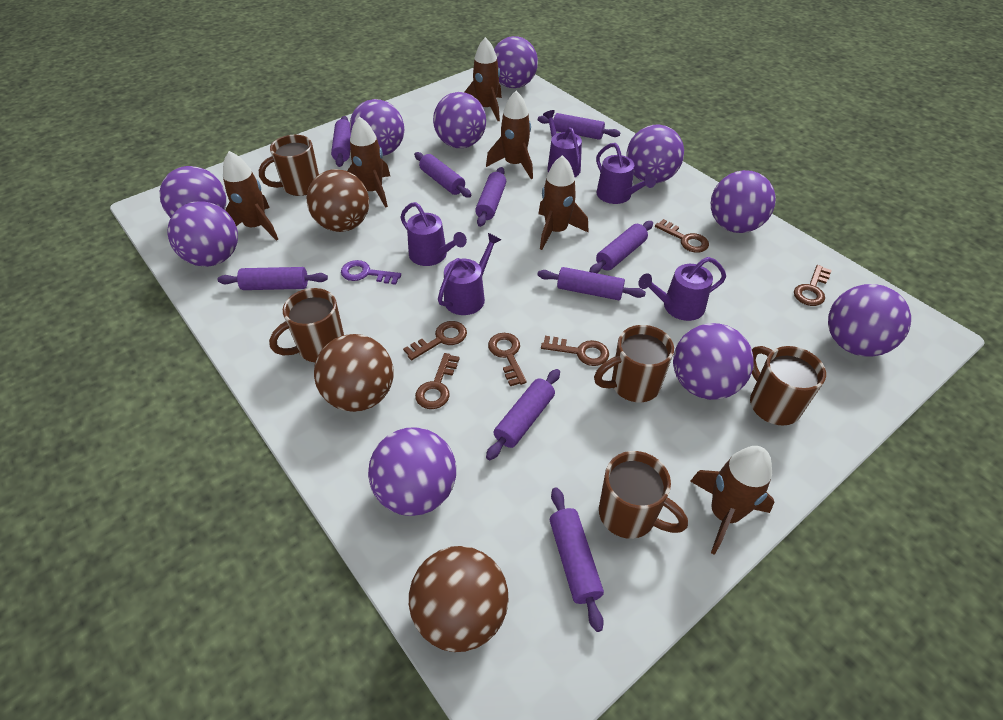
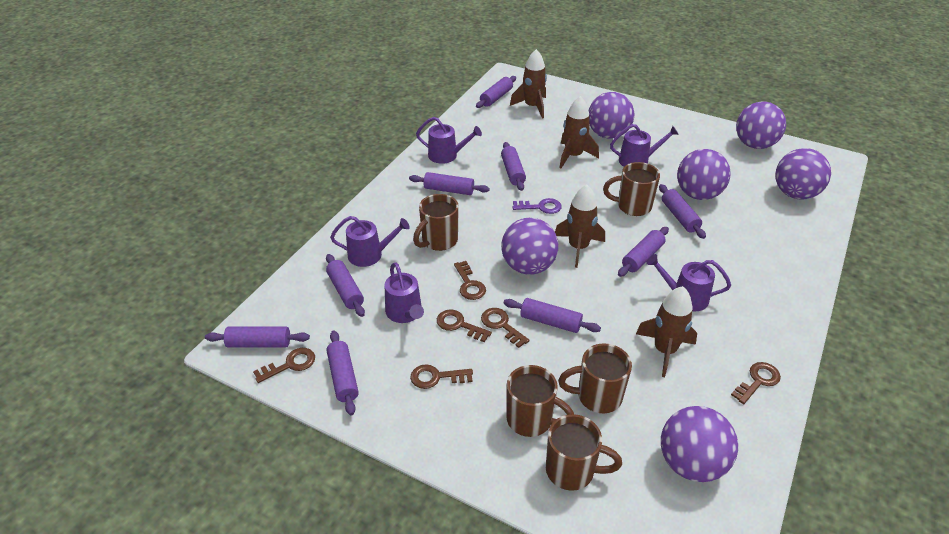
brown ball: 3 -> 0
brown rocket: 6 -> 4
purple ball: 10 -> 6

